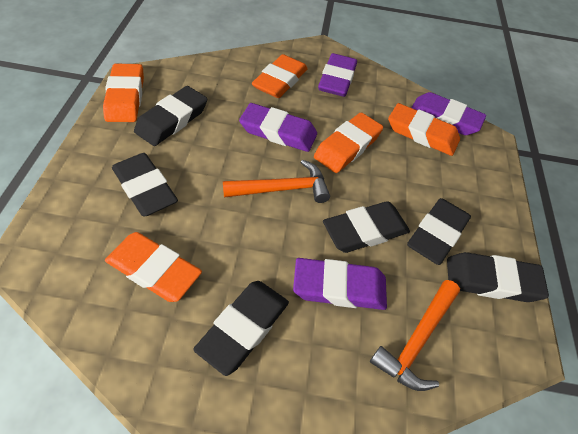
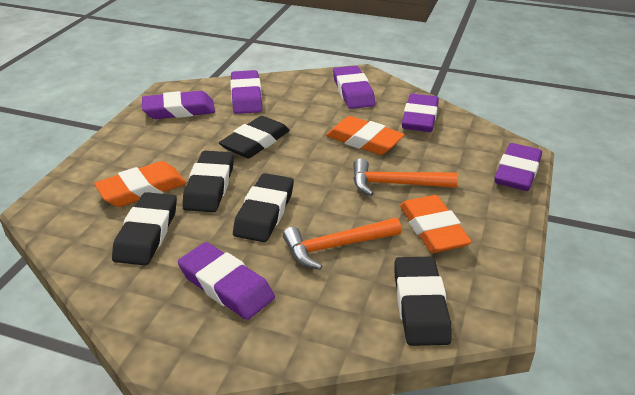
black eraser: 6 -> 5
orange eraser: 5 -> 3
purple eraser: 4 -> 6

